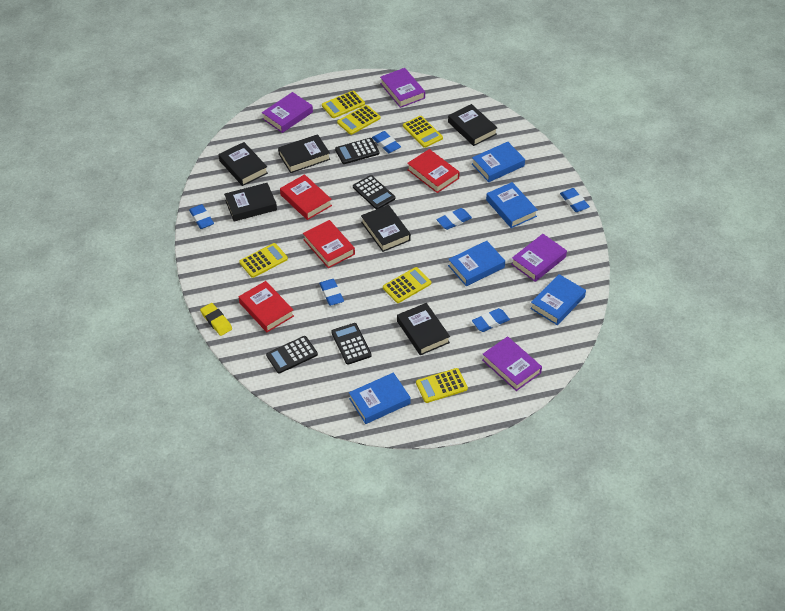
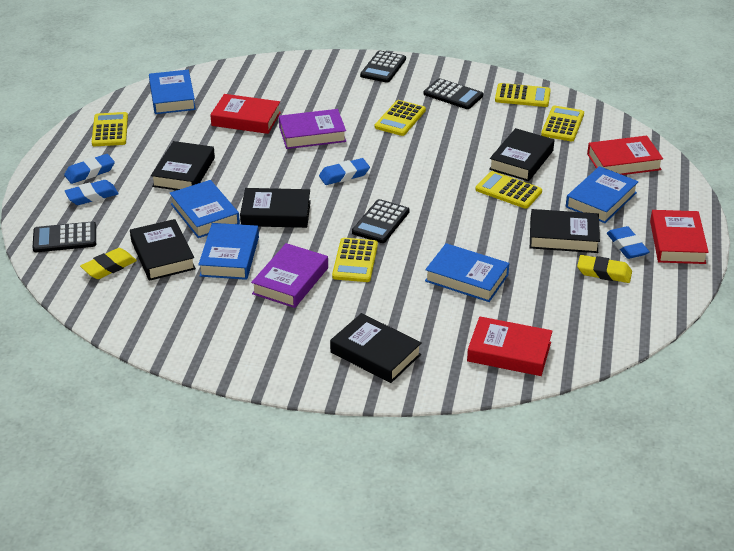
blue eraser: 6 -> 4
purple book: 4 -> 2
yellow eraser: 1 -> 2

